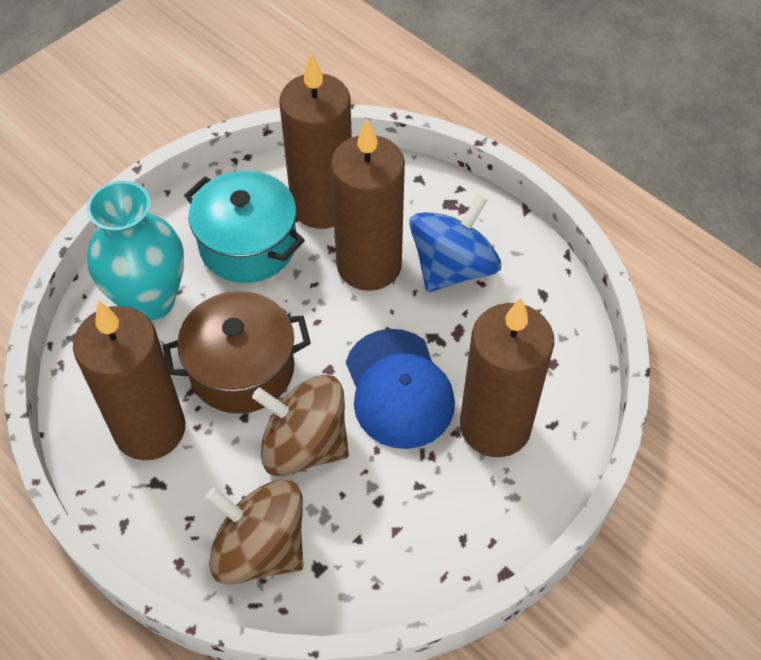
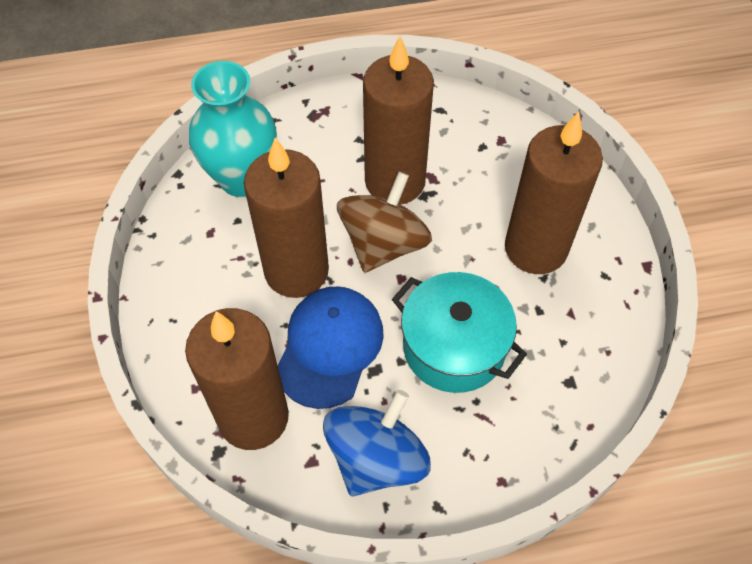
brown pot: 1 -> 0
brown spinning top: 2 -> 1

